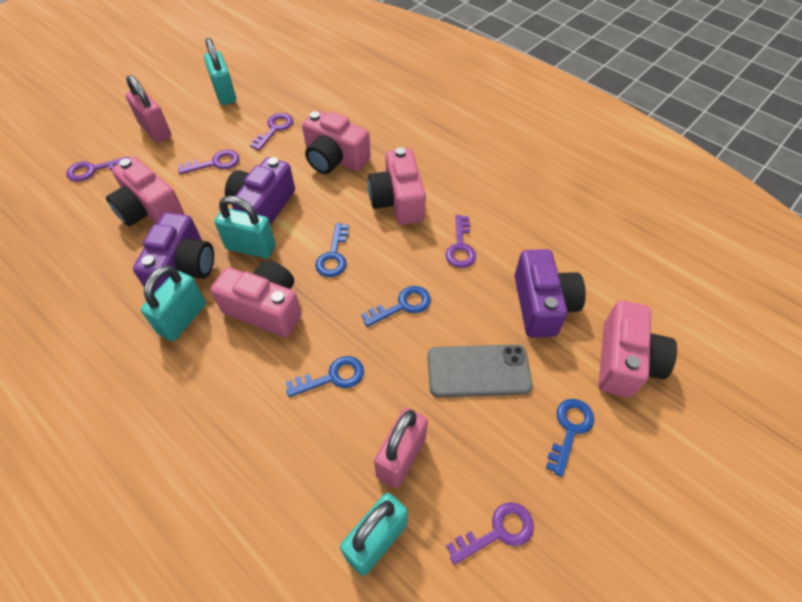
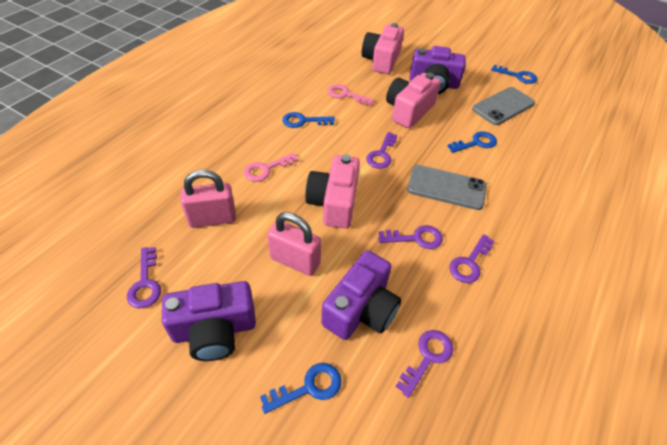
grey phone: 1 -> 2
pink camera: 5 -> 3
pink key: 0 -> 2
turquoise padlock: 4 -> 0

